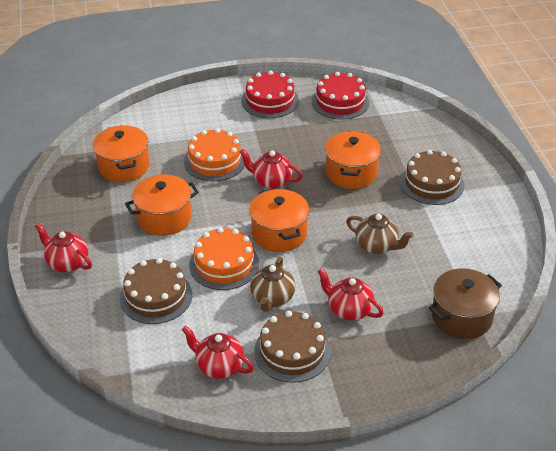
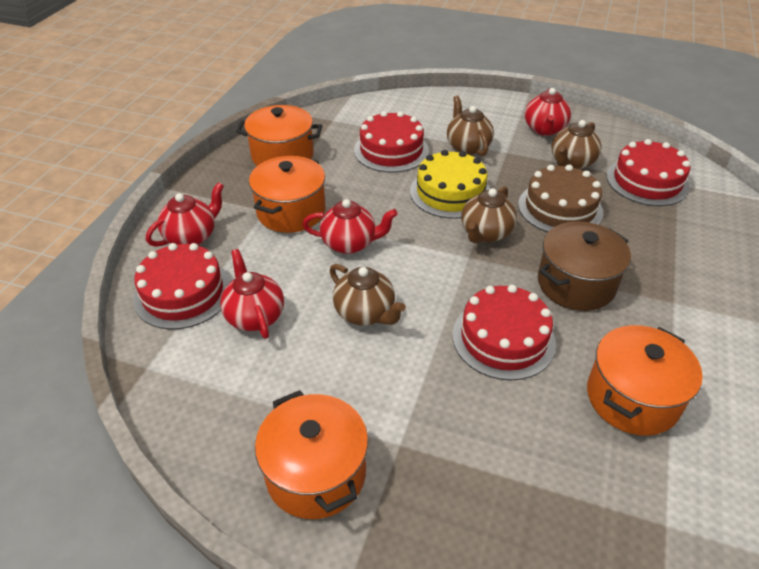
brown cake: 3 -> 1
brown teapot: 2 -> 4
orange cake: 2 -> 0
red cake: 2 -> 4
yellow cake: 0 -> 1

